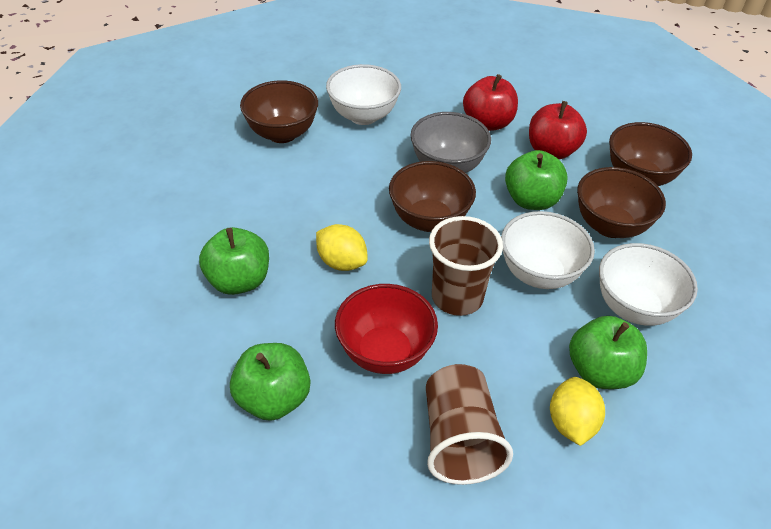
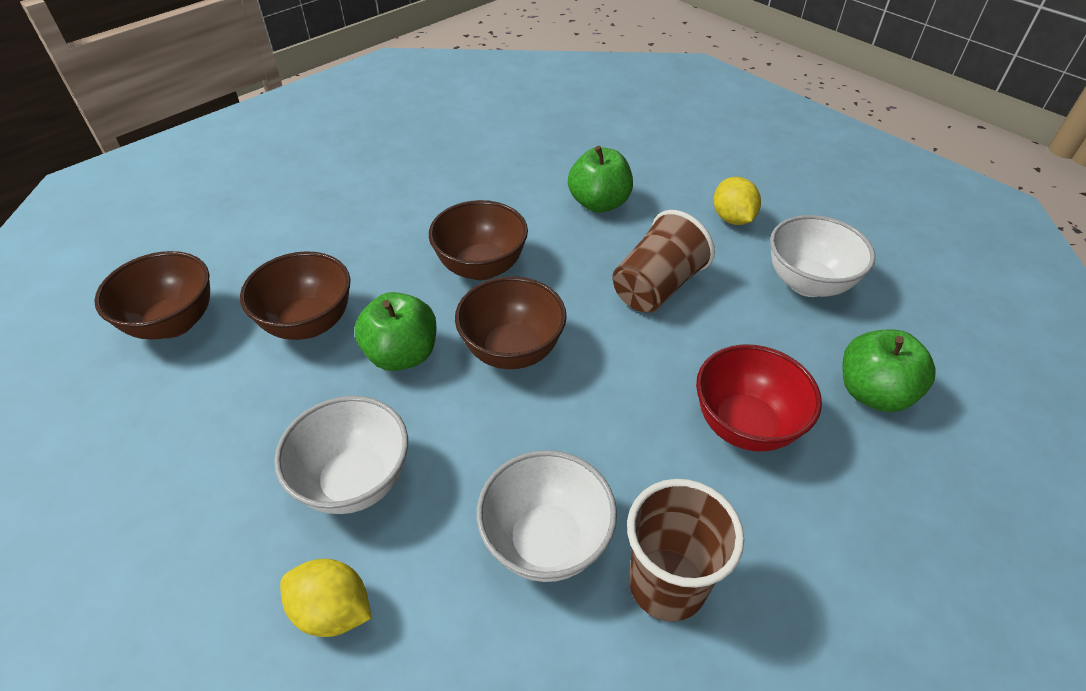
green apple: 4 -> 3
grey bowl: 1 -> 0
red apple: 2 -> 0

